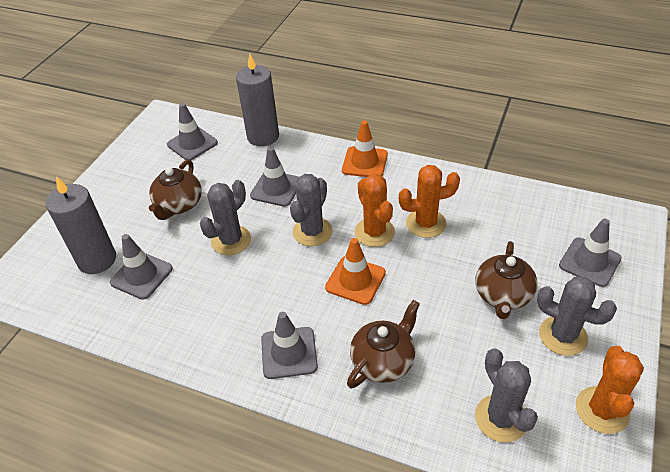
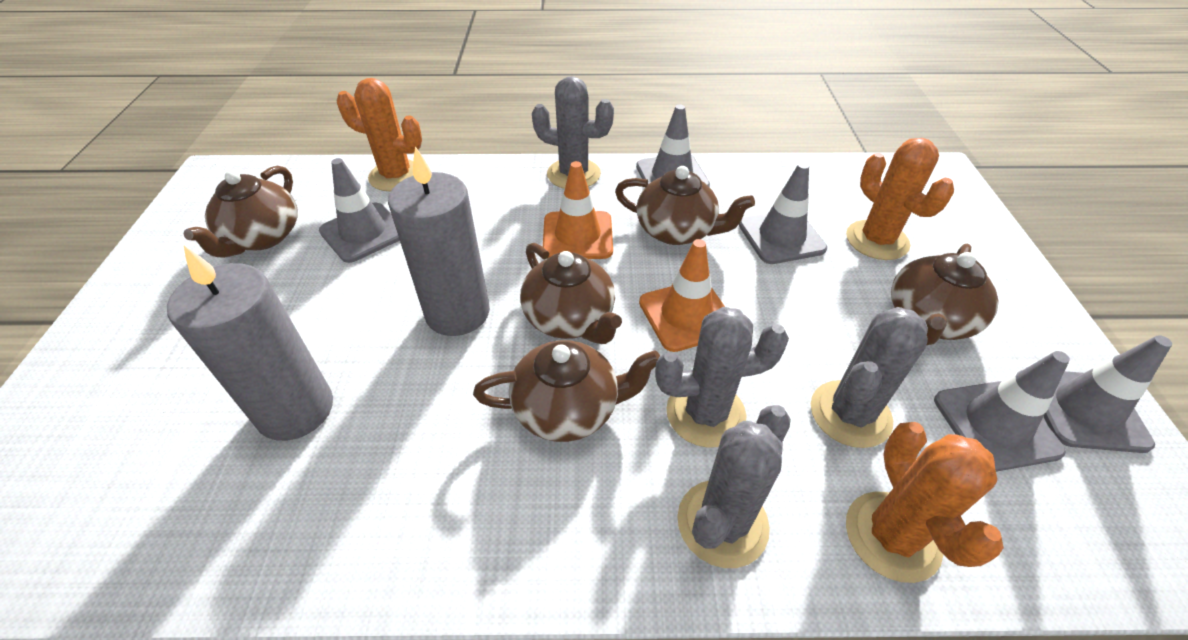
brown teapot: 3 -> 5

